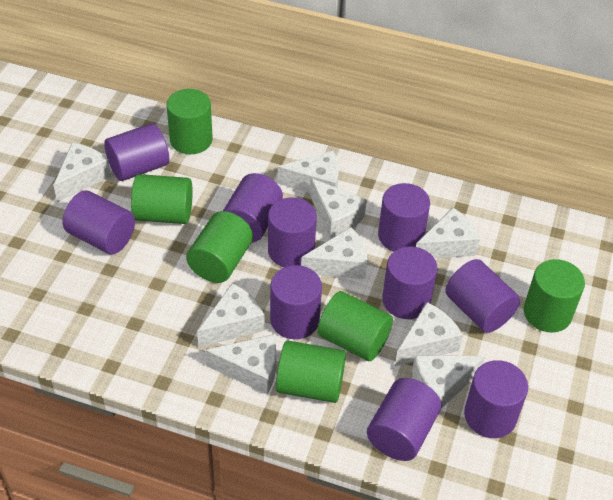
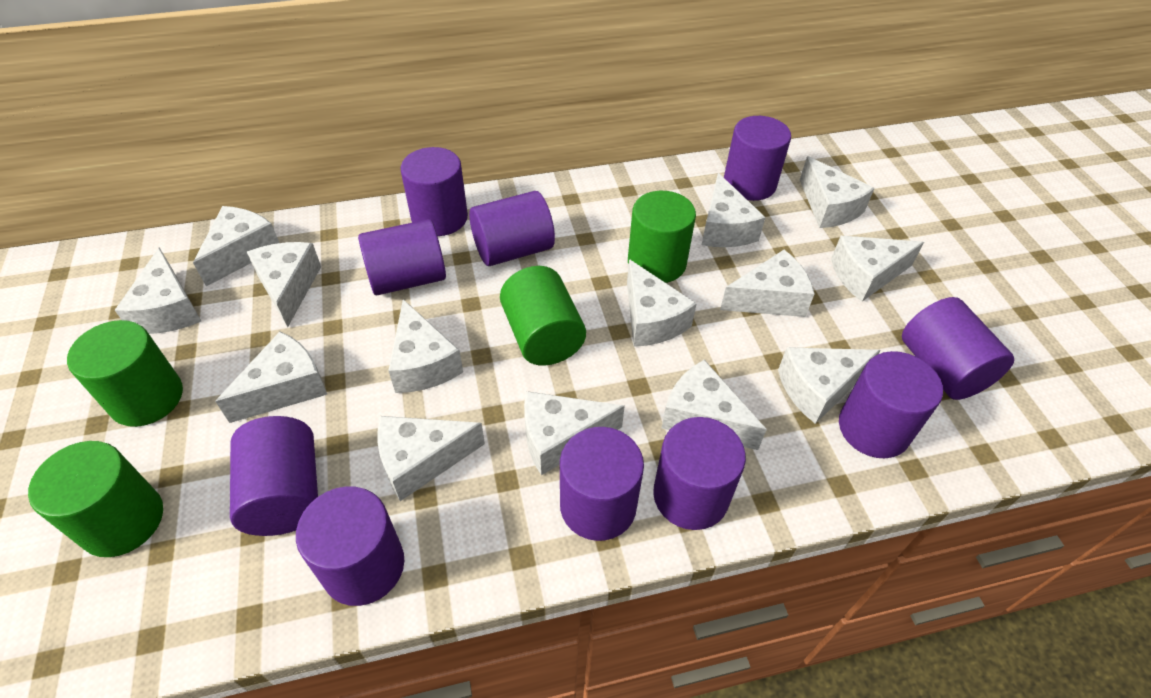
green cylinder: 6 -> 4
white cheese: 9 -> 14

